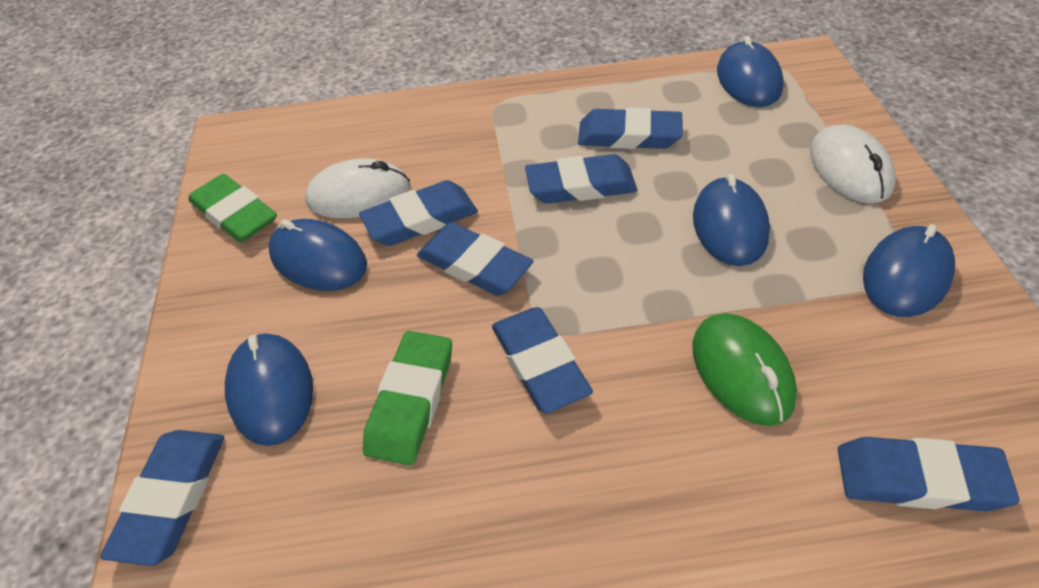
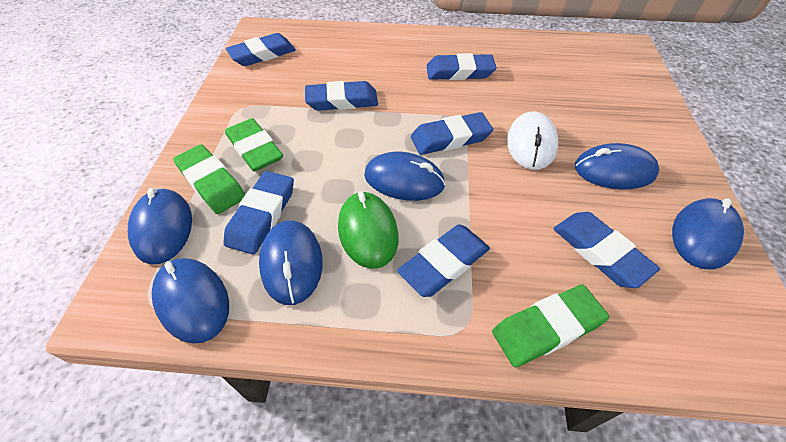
blue mouse: 5 -> 6
green eraser: 2 -> 3
white mouse: 2 -> 1

